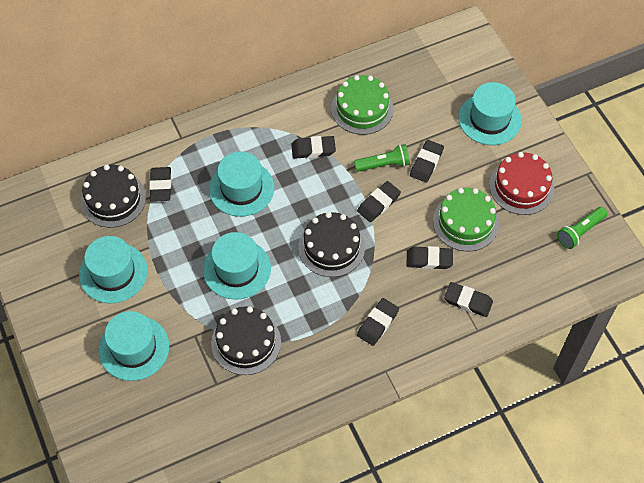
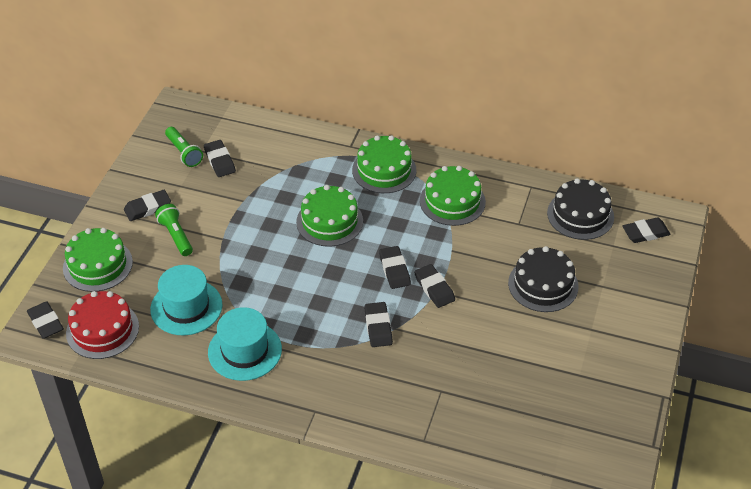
black cake: 3 -> 2
green cake: 2 -> 4
turquoise hat: 5 -> 2

